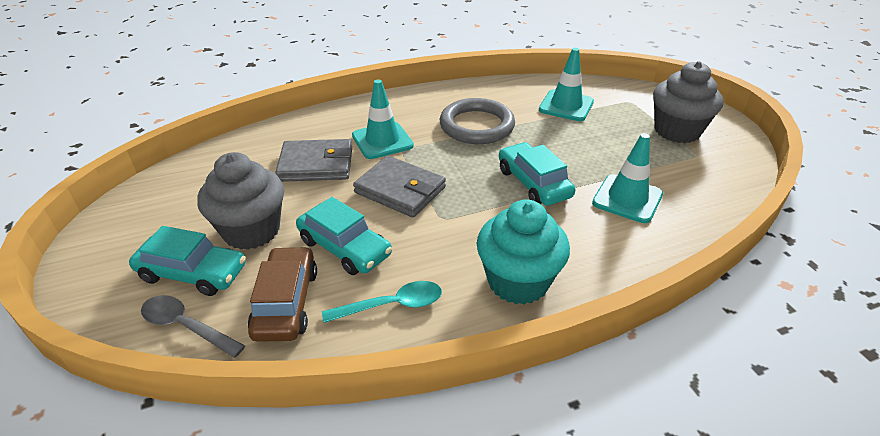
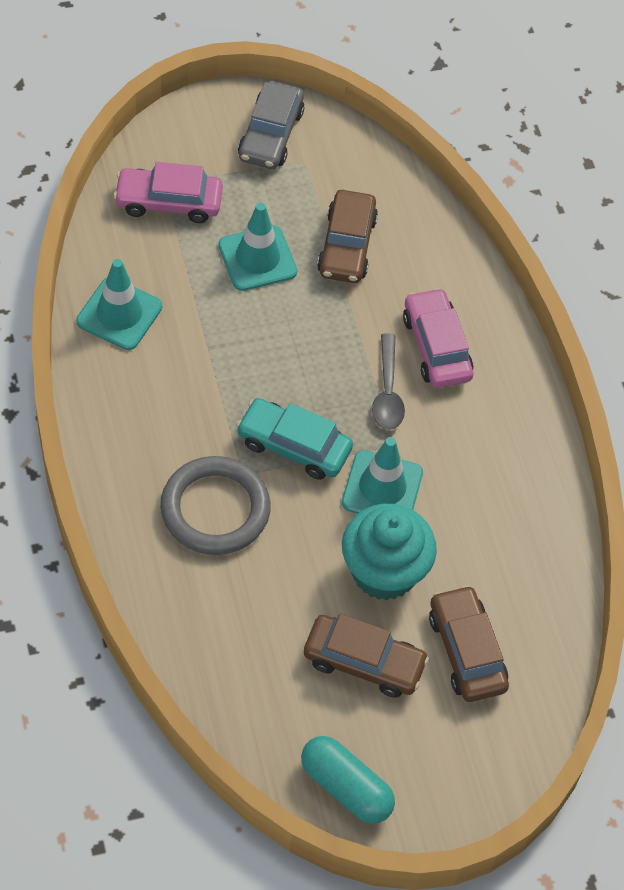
brown car: 1 -> 3
grey car: 0 -> 1
grey cupcake: 2 -> 0
grey wallet: 2 -> 0
pink car: 0 -> 2
turquoise capsule: 0 -> 1
turquoise car: 3 -> 1
turquoise spoon: 1 -> 0

